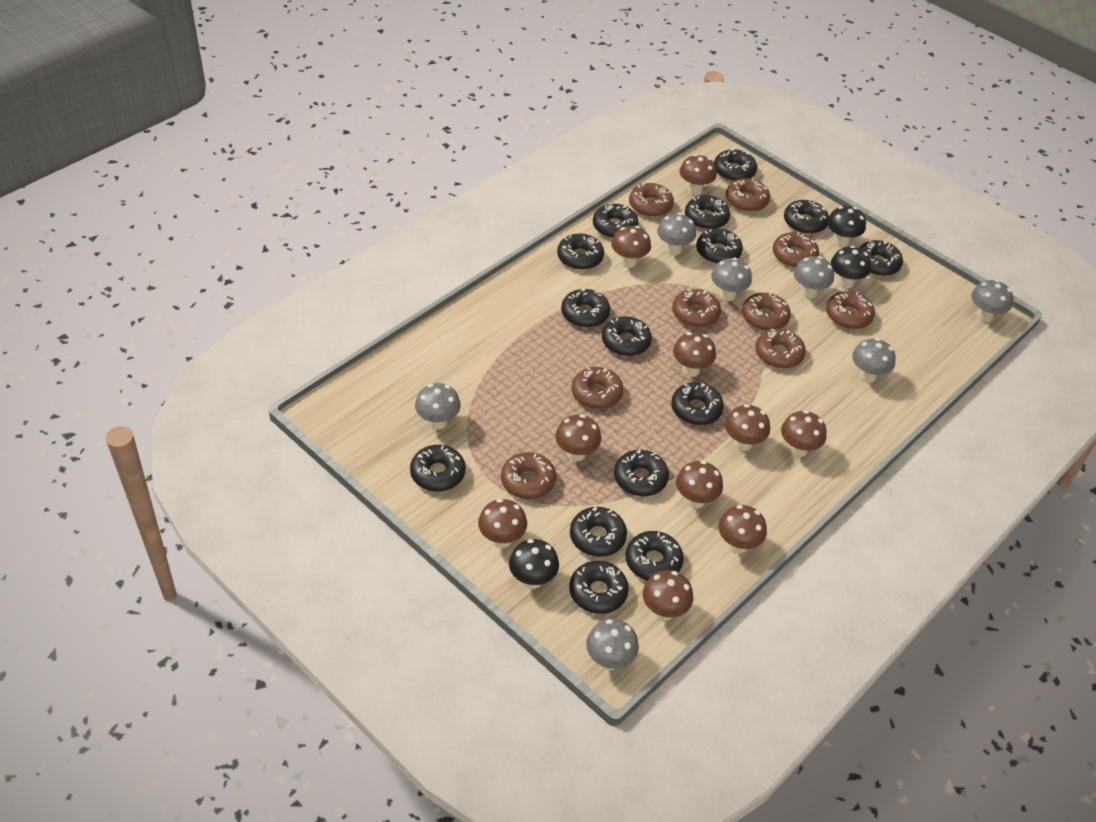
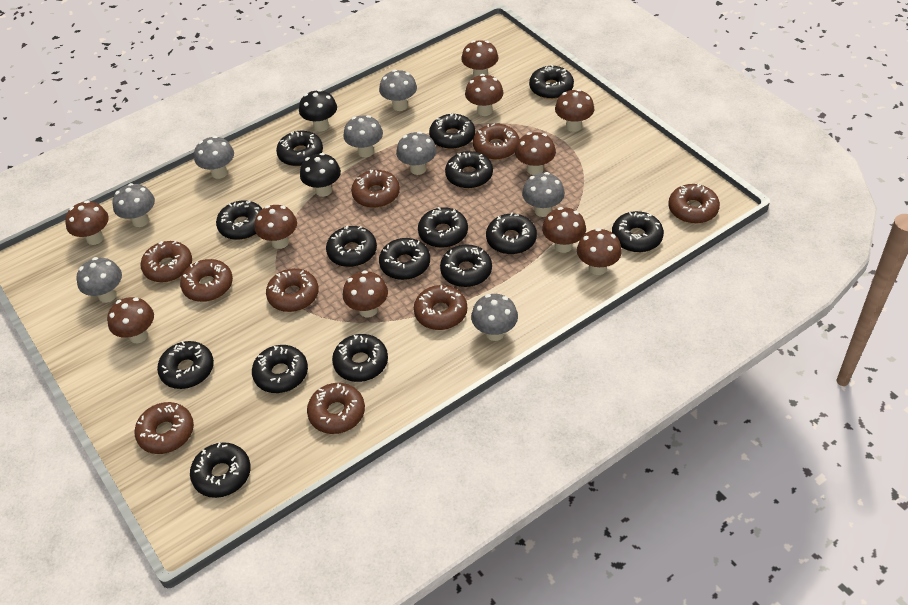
black mushroom: 3 -> 2
grey mushroom: 7 -> 8

